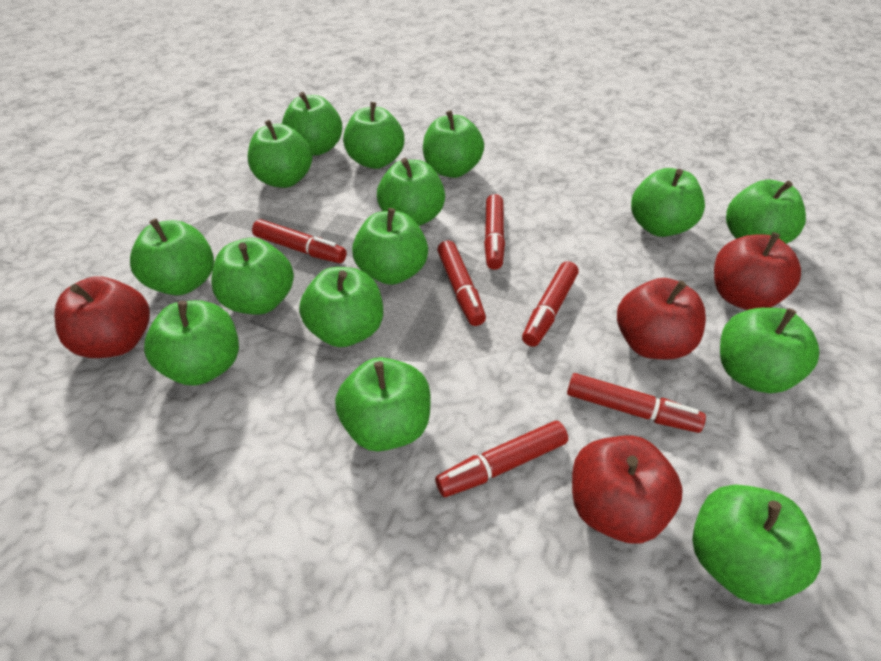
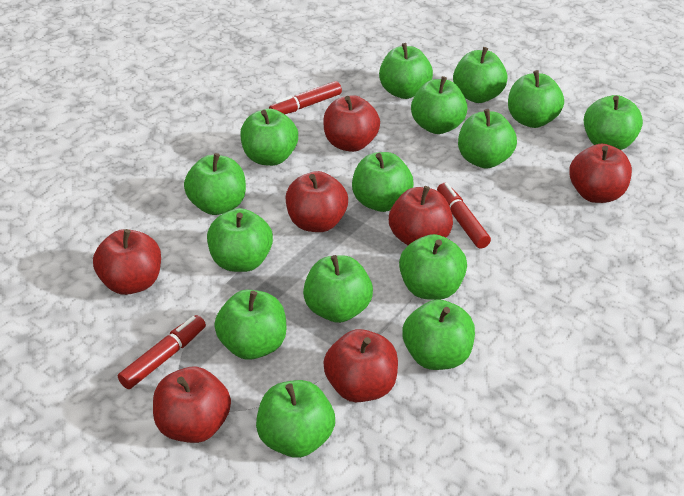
red apple: 4 -> 7
red marker: 6 -> 3

